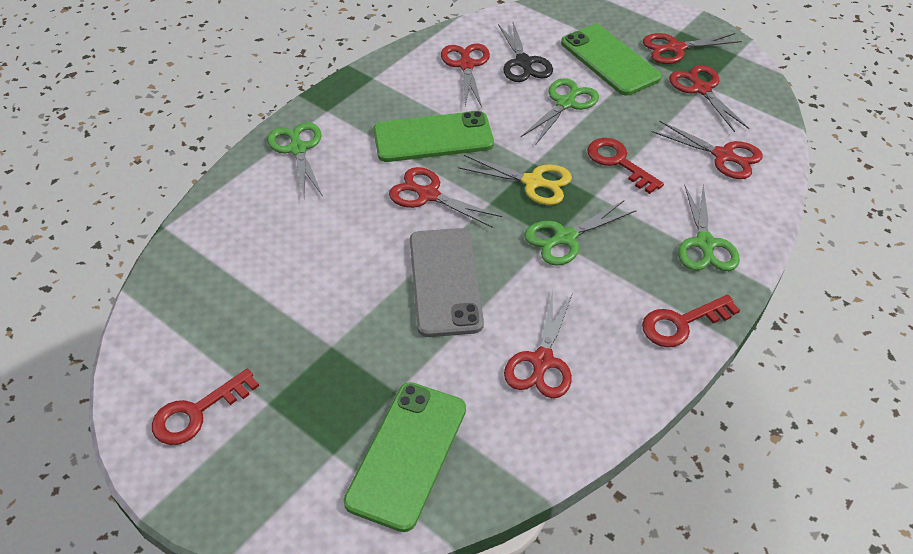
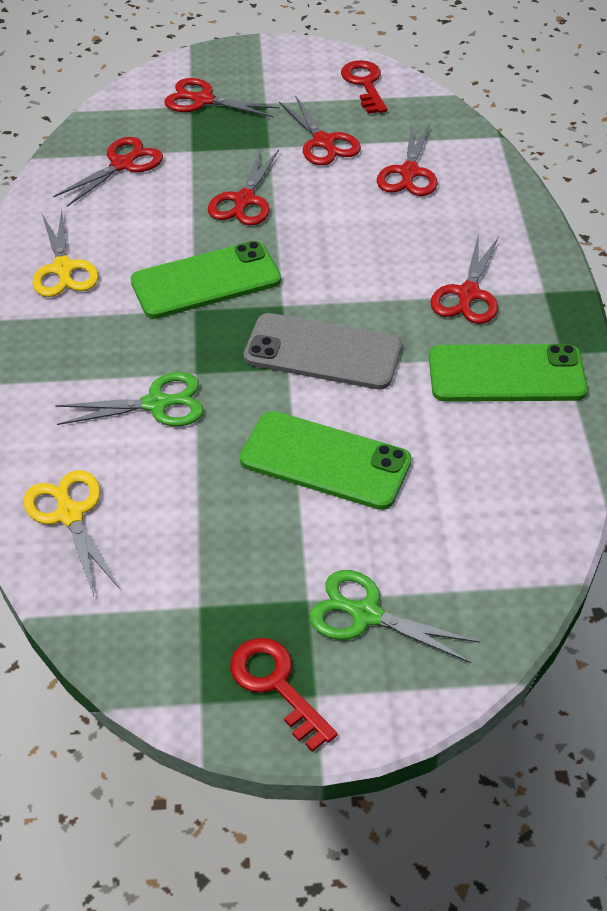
black scissors: 1 -> 0
green scissors: 4 -> 2
red key: 3 -> 2
yellow scissors: 1 -> 2

